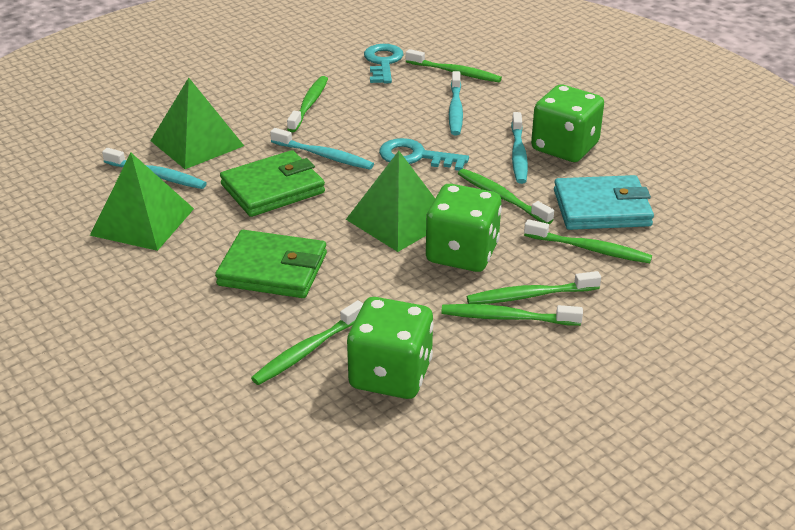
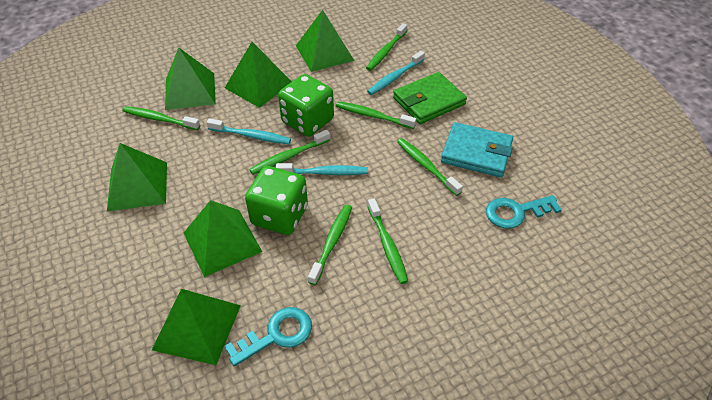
green dice: 3 -> 2
green pyramid: 3 -> 6
green wallet: 2 -> 1
turquoise toothbrush: 4 -> 3

